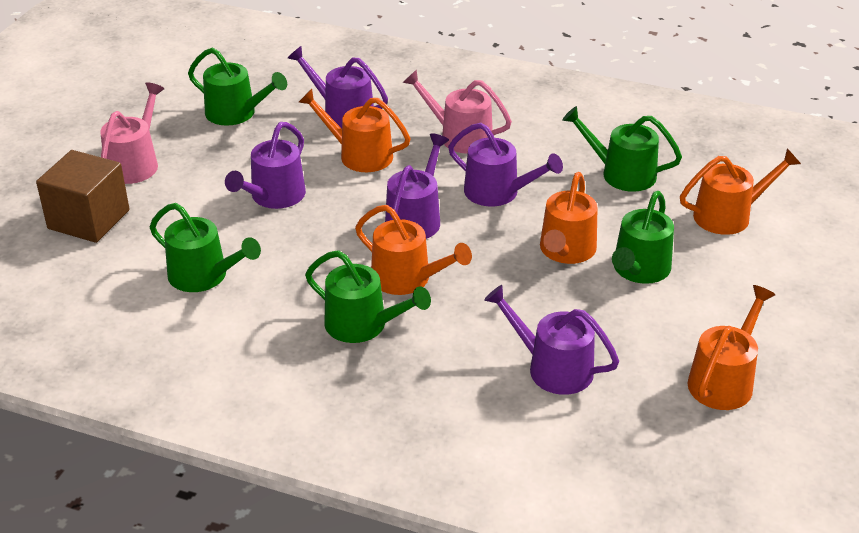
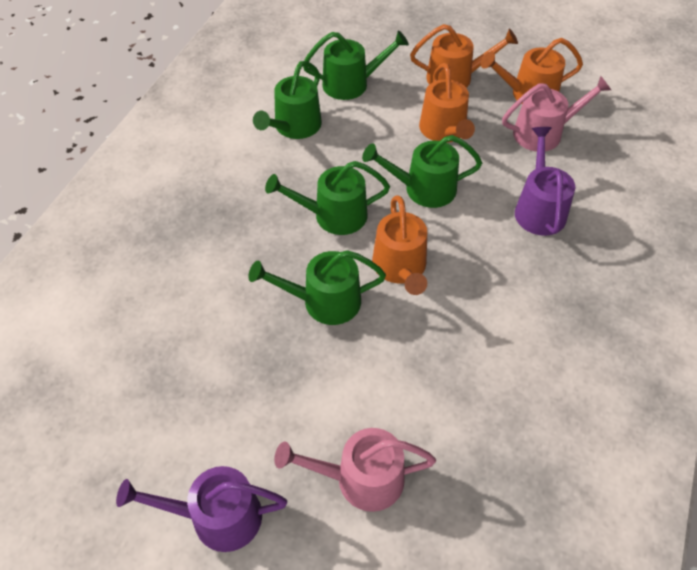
brown cube: 1 -> 0
orange watering can: 5 -> 4
purple watering can: 5 -> 2

